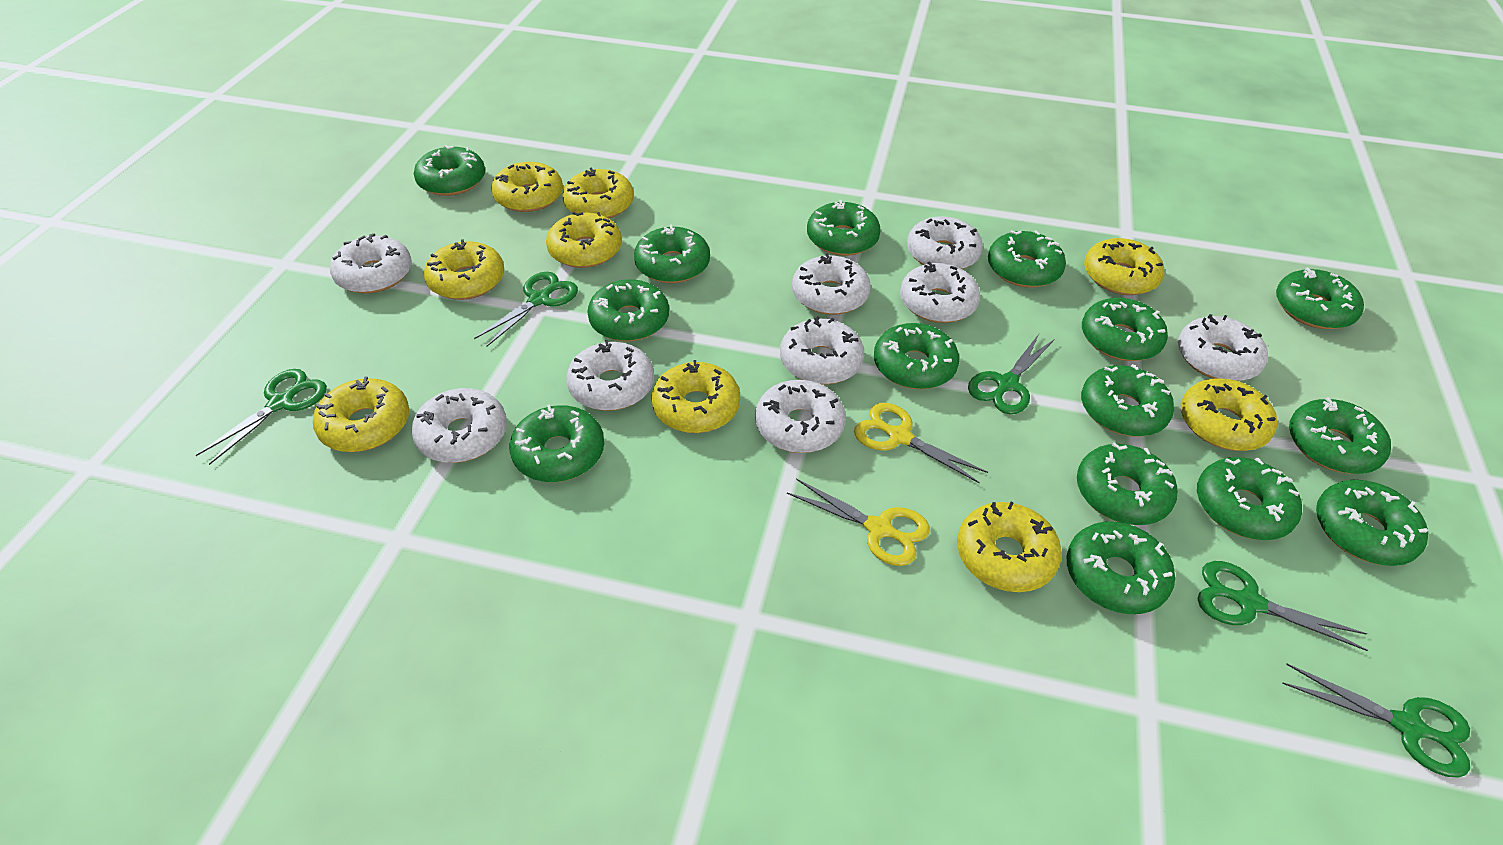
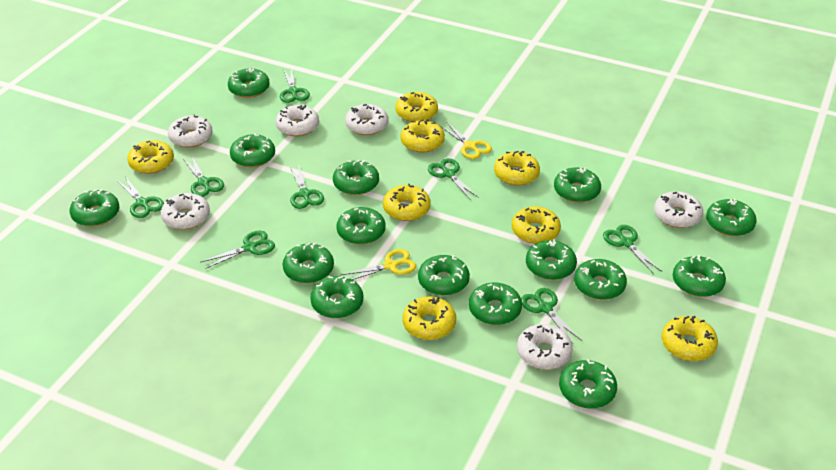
green scissors: 5 -> 8
white donut: 9 -> 6
yellow donut: 9 -> 8

